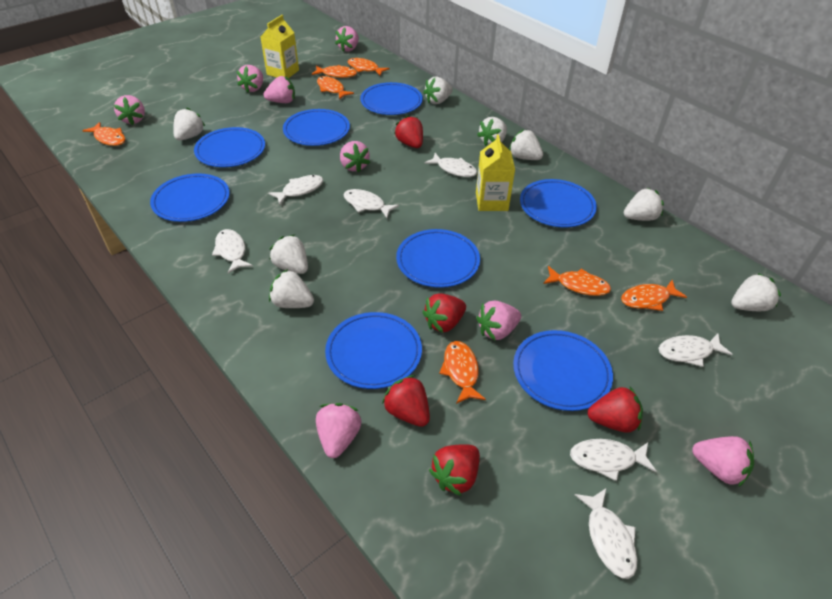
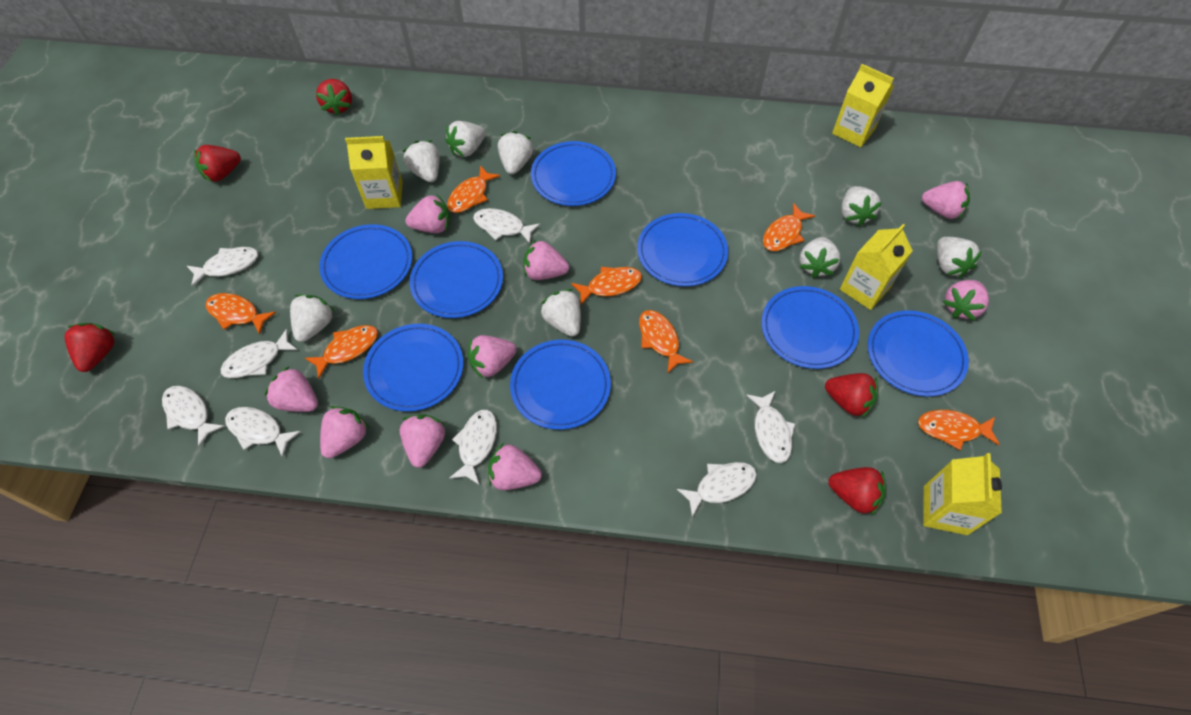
pink strawberry: 8 -> 9
white fish: 7 -> 8
yellow carton: 2 -> 4

